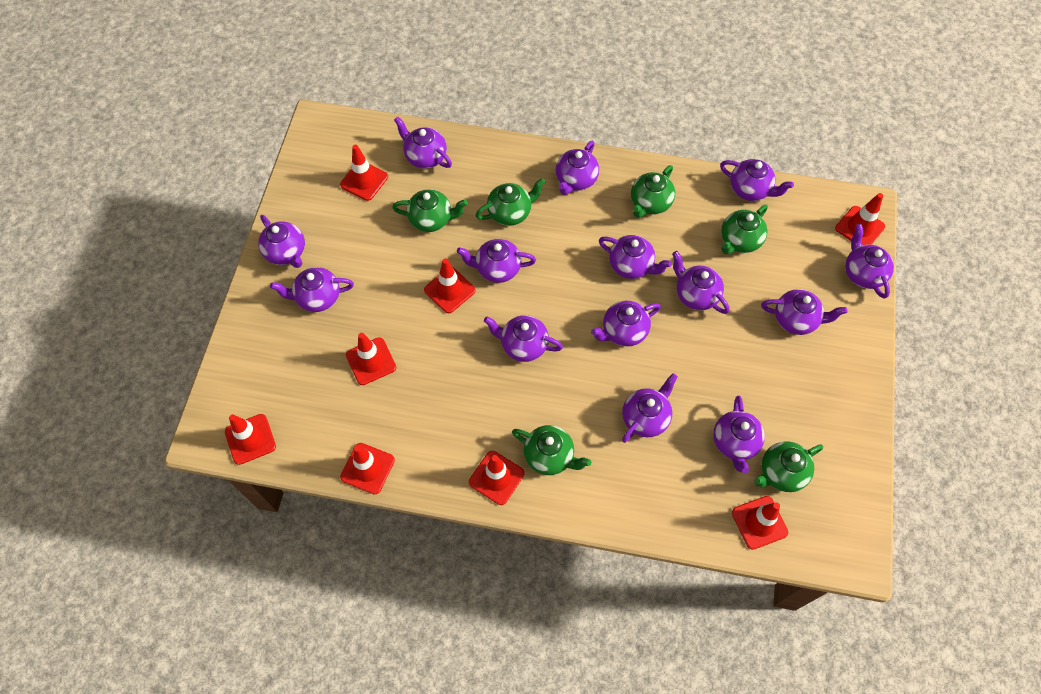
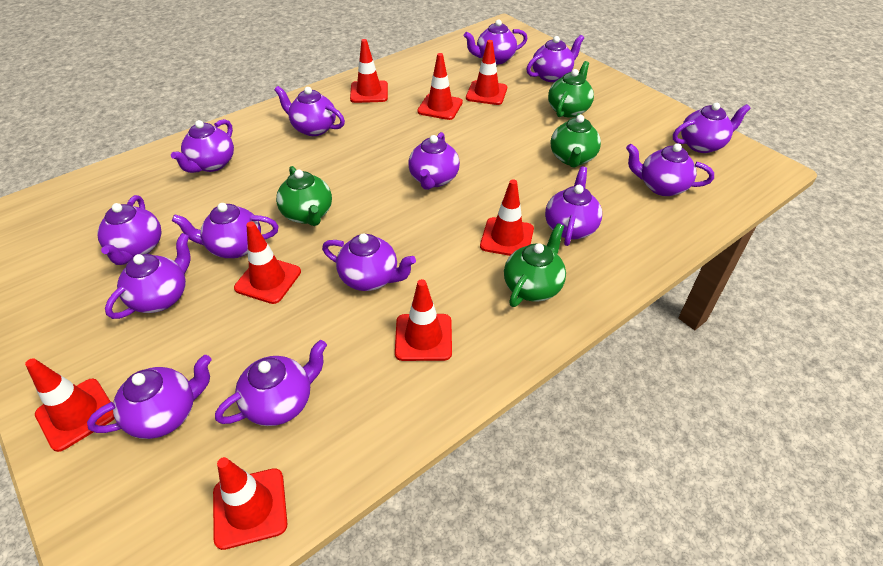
green teapot: 6 -> 4

